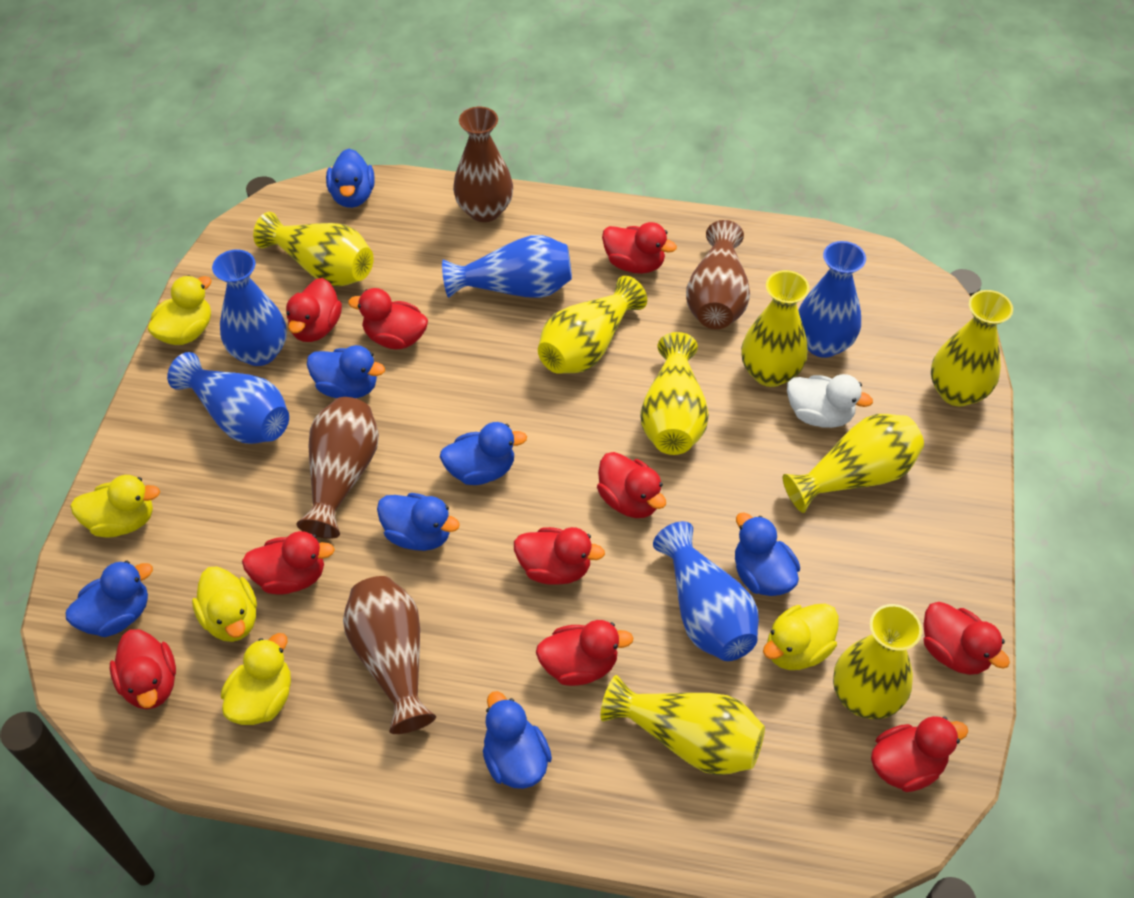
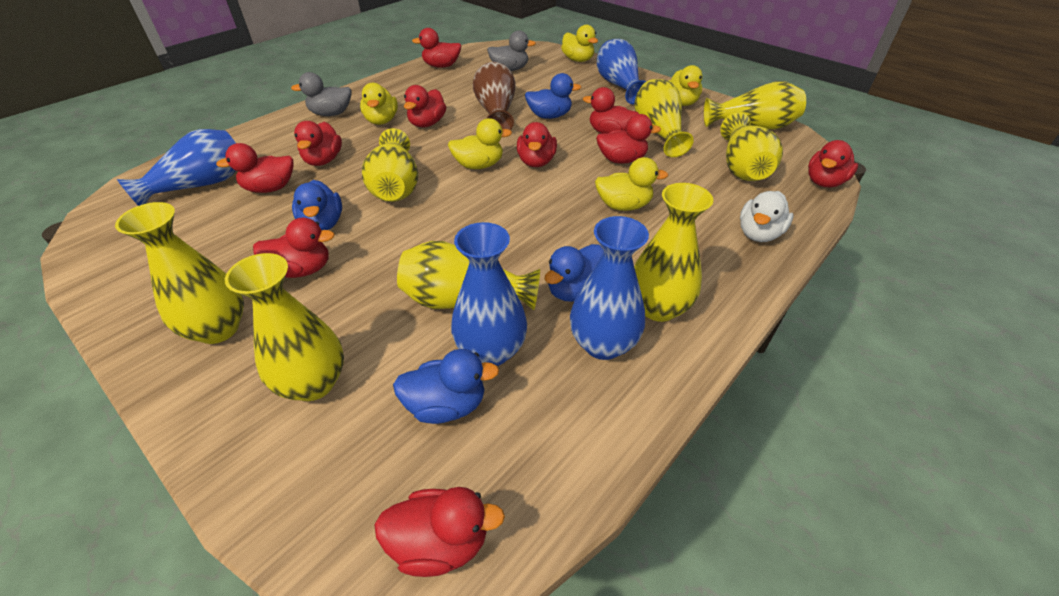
blue duck: 7 -> 4
blue vase: 5 -> 4
brown vase: 4 -> 1
grey duck: 0 -> 2

